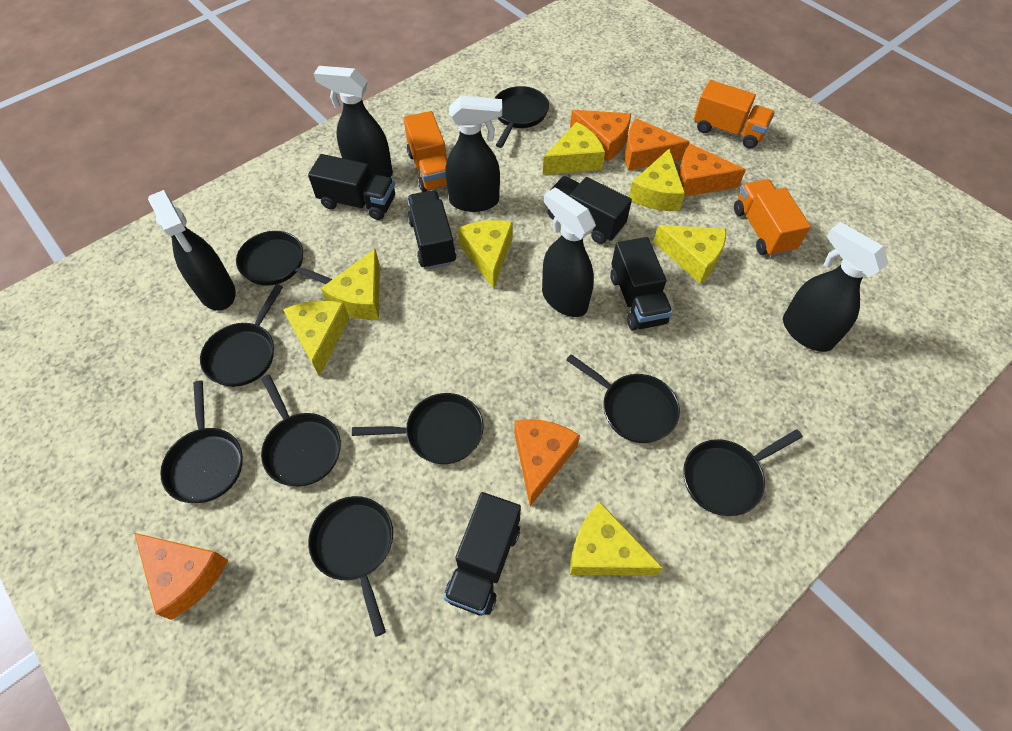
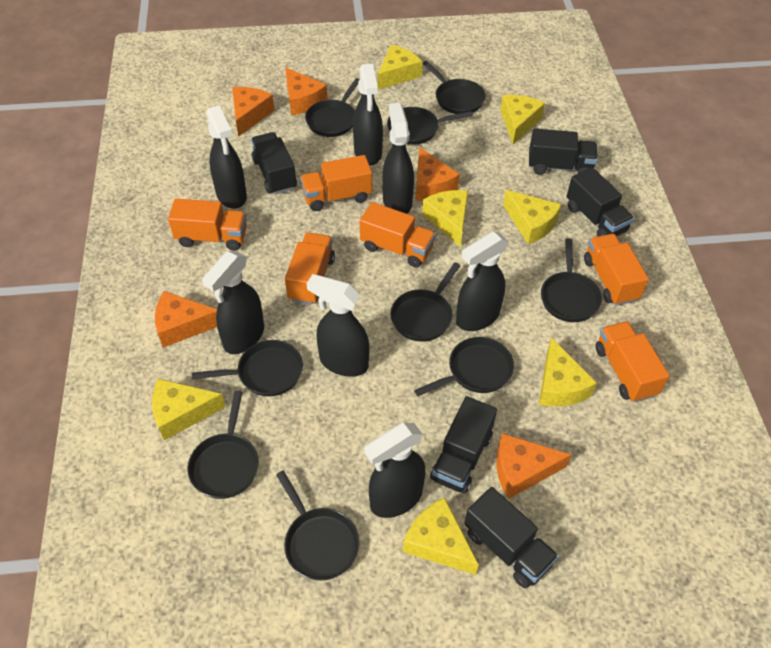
black spray bottle: 5 -> 7
orange truck: 3 -> 6

